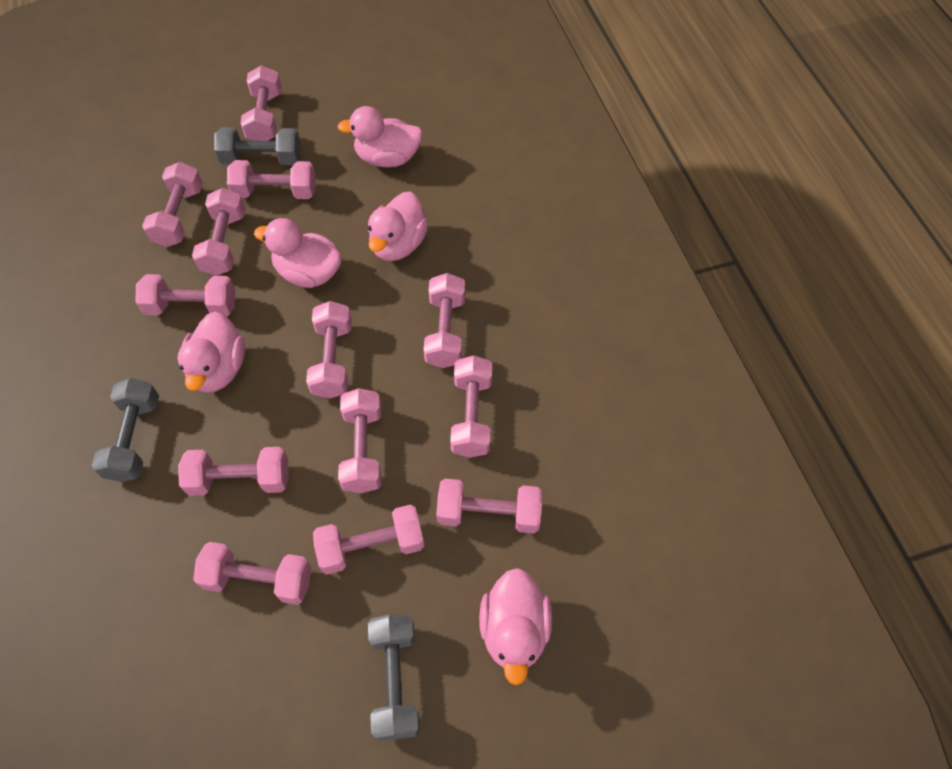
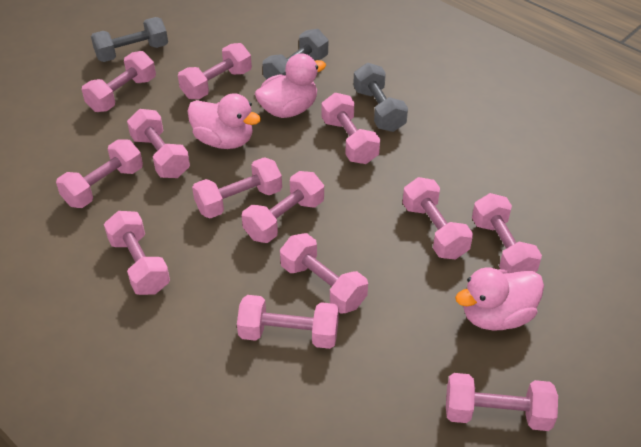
pink duck: 5 -> 3

